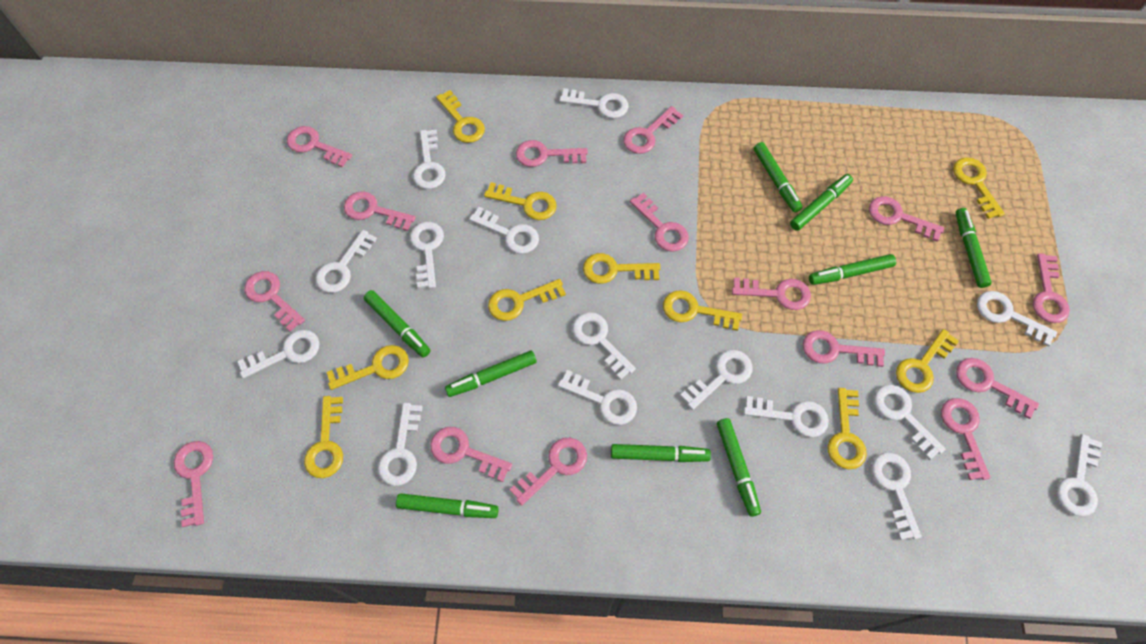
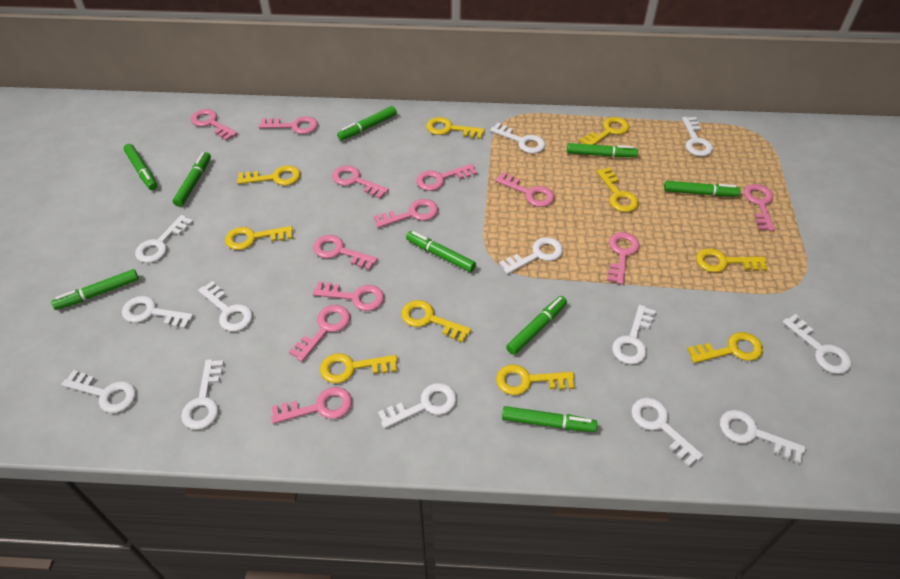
pink key: 15 -> 12
white key: 15 -> 13

